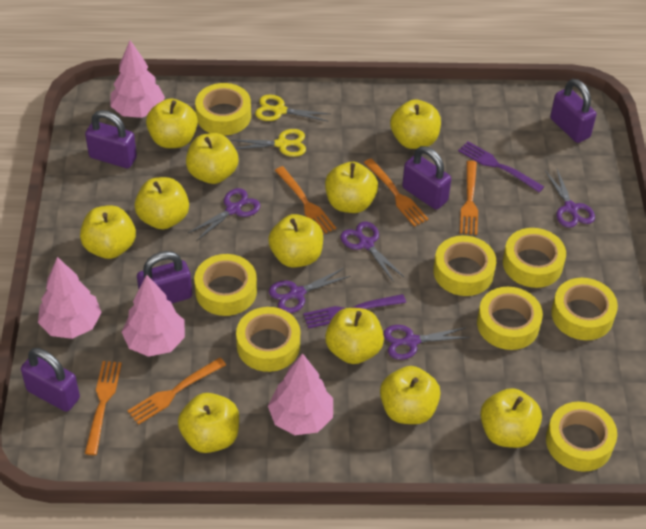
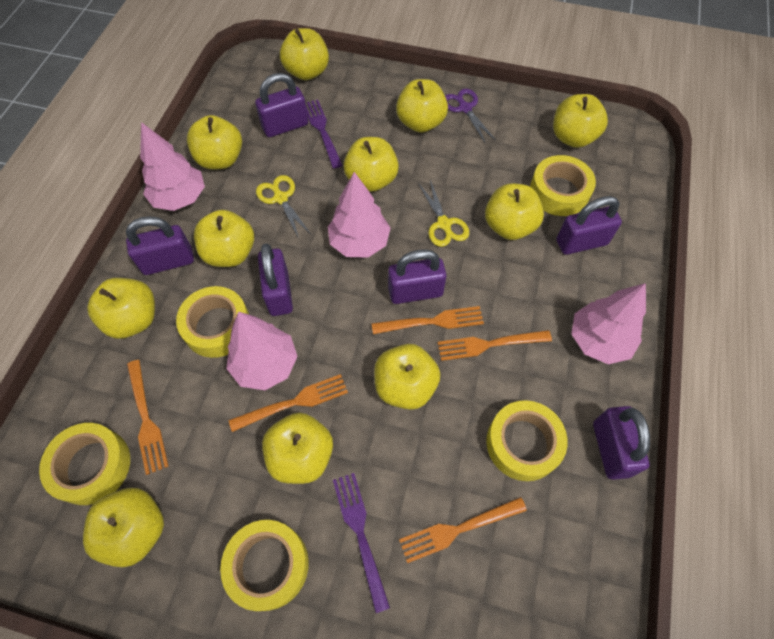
purple padlock: 5 -> 6
purple scissors: 5 -> 1
yellow tape: 8 -> 5

